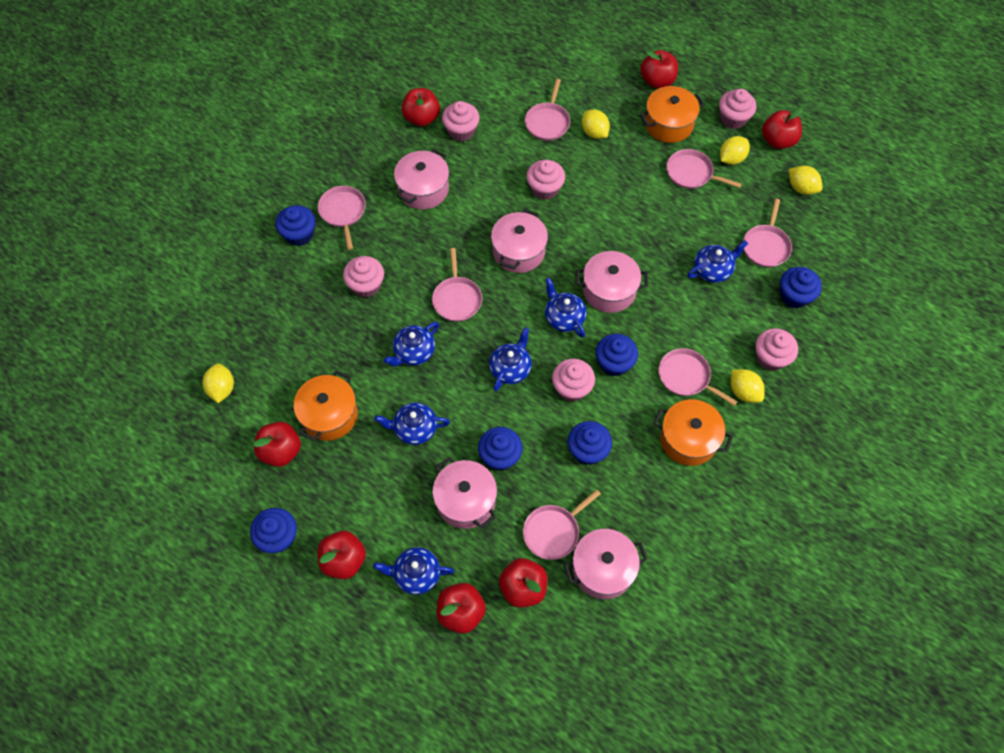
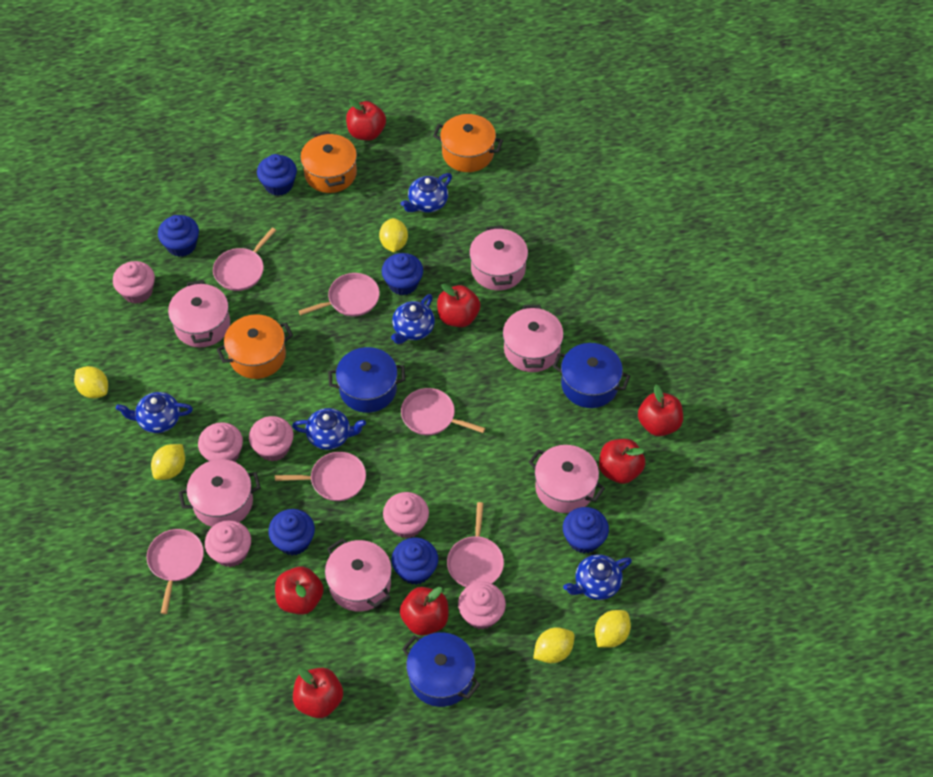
blue pot: 0 -> 3
blue teapot: 6 -> 5
pink pan: 7 -> 6
pink pot: 5 -> 6

